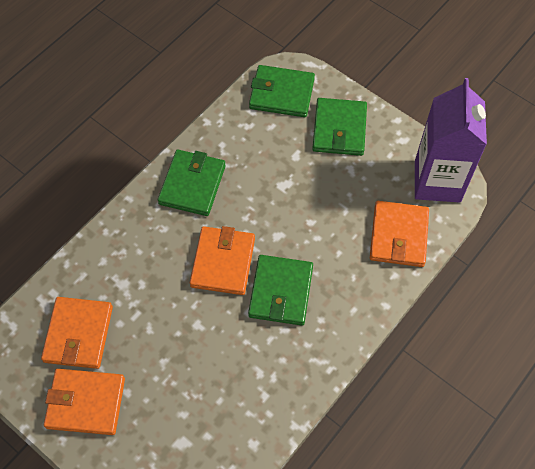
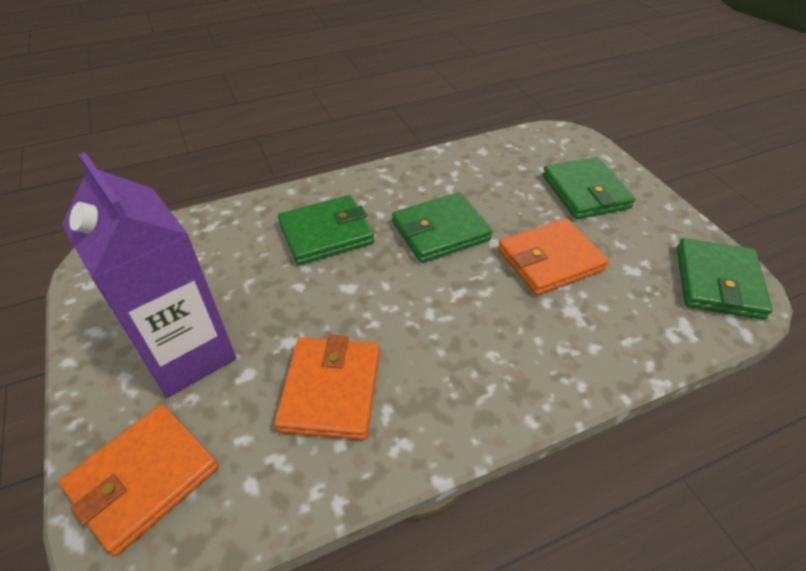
orange wallet: 4 -> 3

